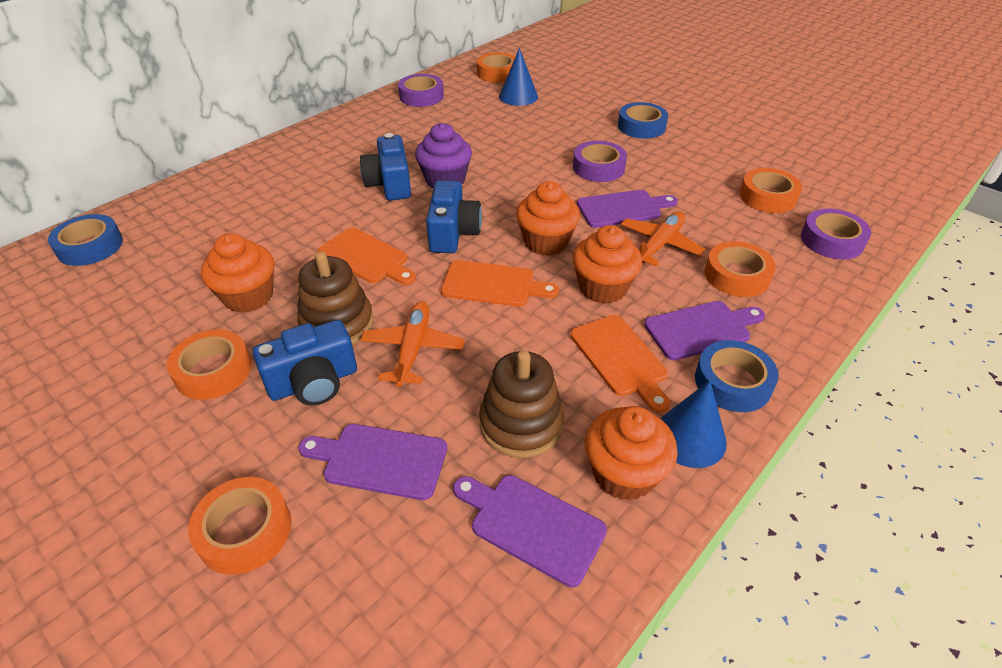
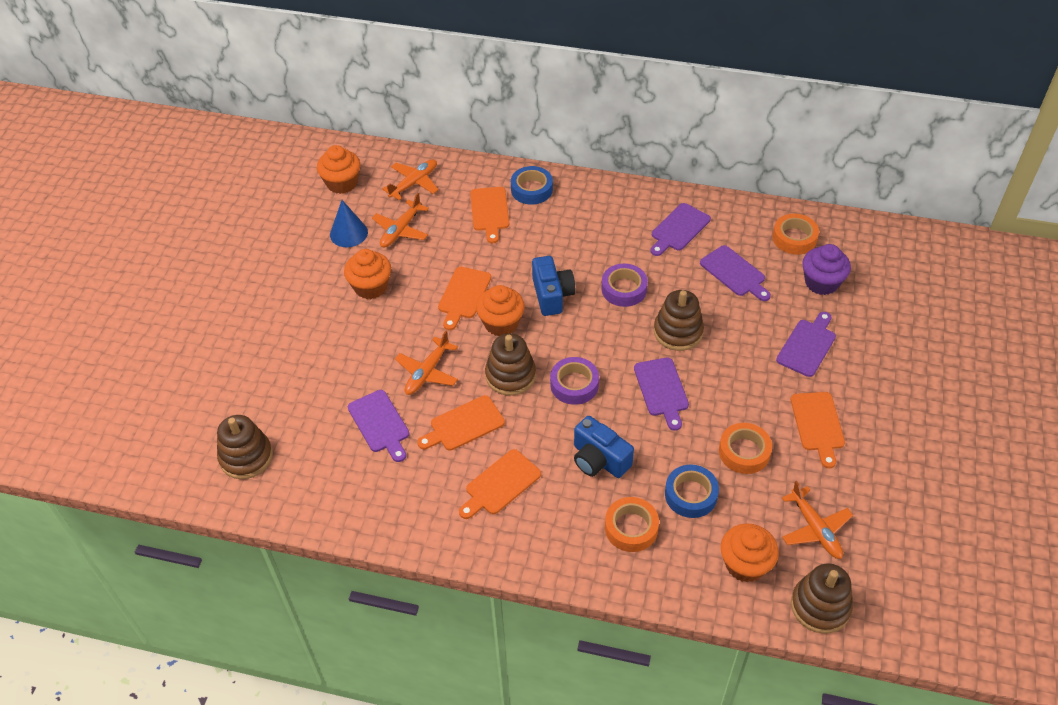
blue camera: 3 -> 2
blue cone: 2 -> 1
blue tape: 3 -> 2
brown stacking toy: 2 -> 4
orange cutting board: 3 -> 5
orange plane: 2 -> 4
orange tape: 5 -> 3
purple cutting board: 4 -> 5
purple tape: 3 -> 2

